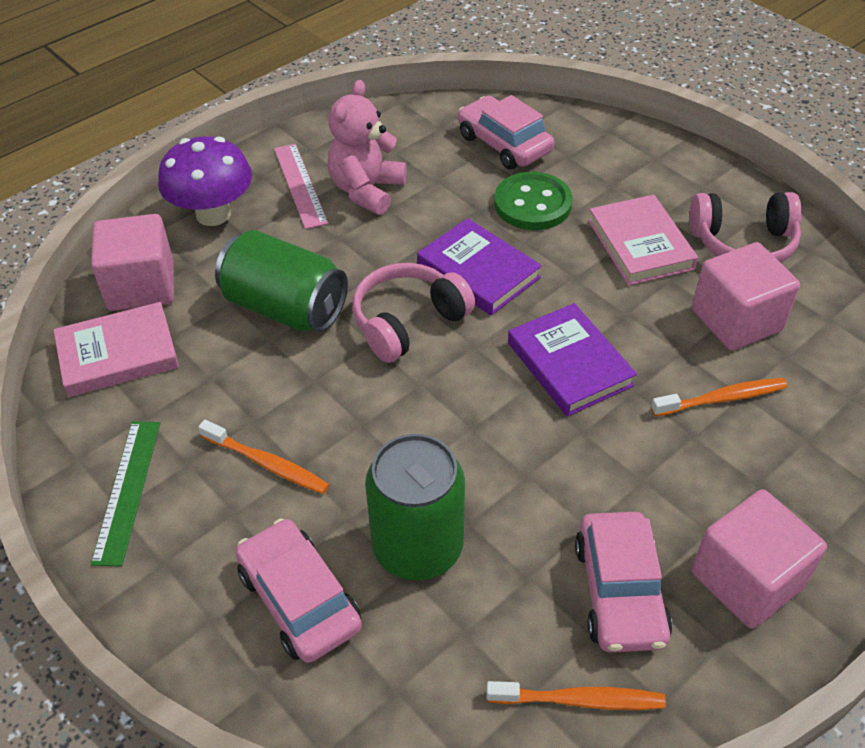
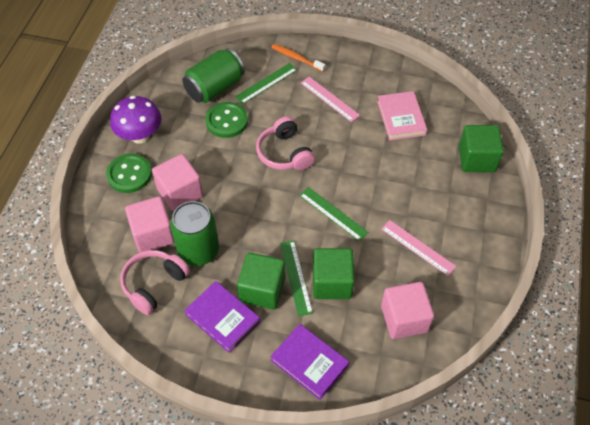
green button: 1 -> 2
green cube: 0 -> 3
green ruler: 1 -> 3
orange toothbrush: 3 -> 1
pink book: 2 -> 1
pink car: 3 -> 0
pink ruler: 1 -> 2
pink teddy bear: 1 -> 0

